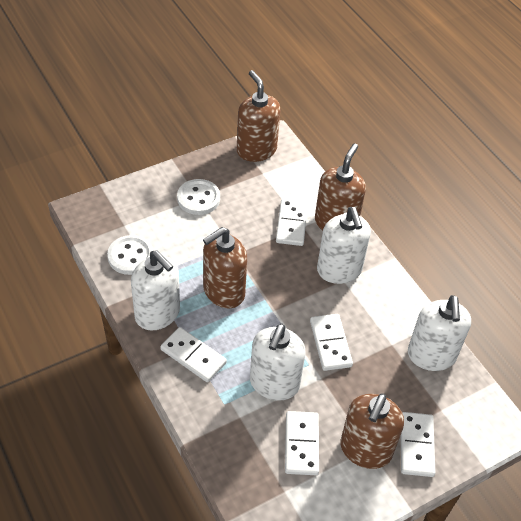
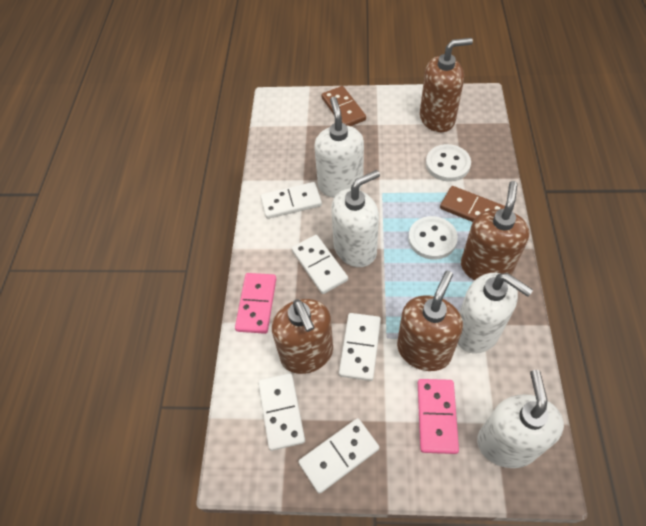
brown domino: 0 -> 2
pink domino: 0 -> 2

